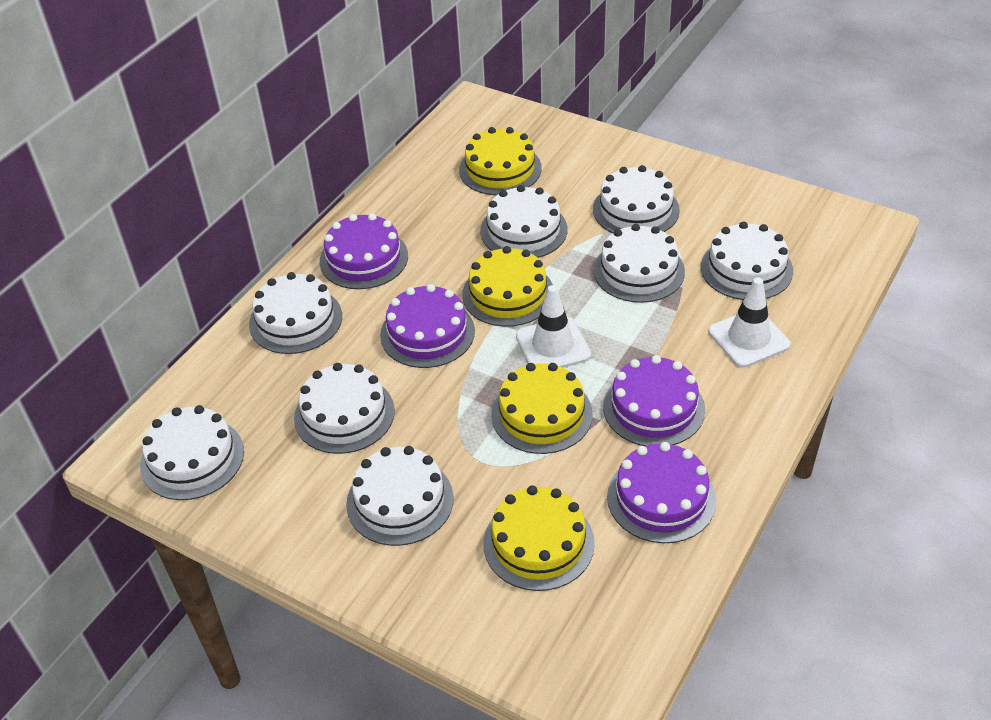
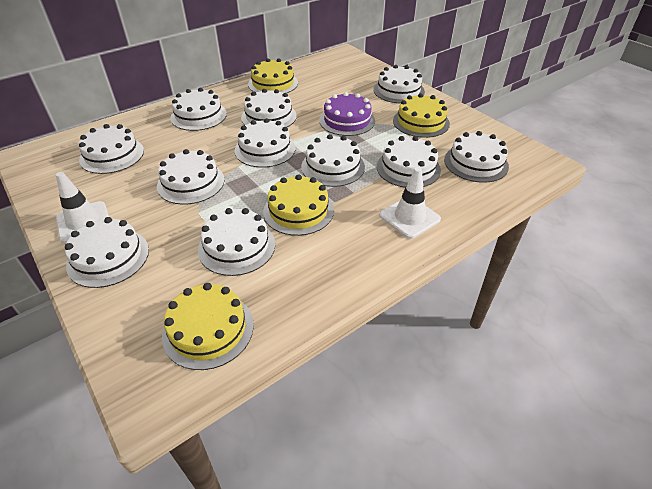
purple cake: 4 -> 1
white cake: 8 -> 11

